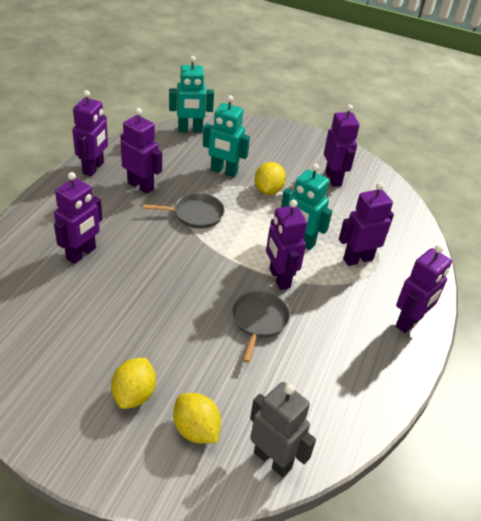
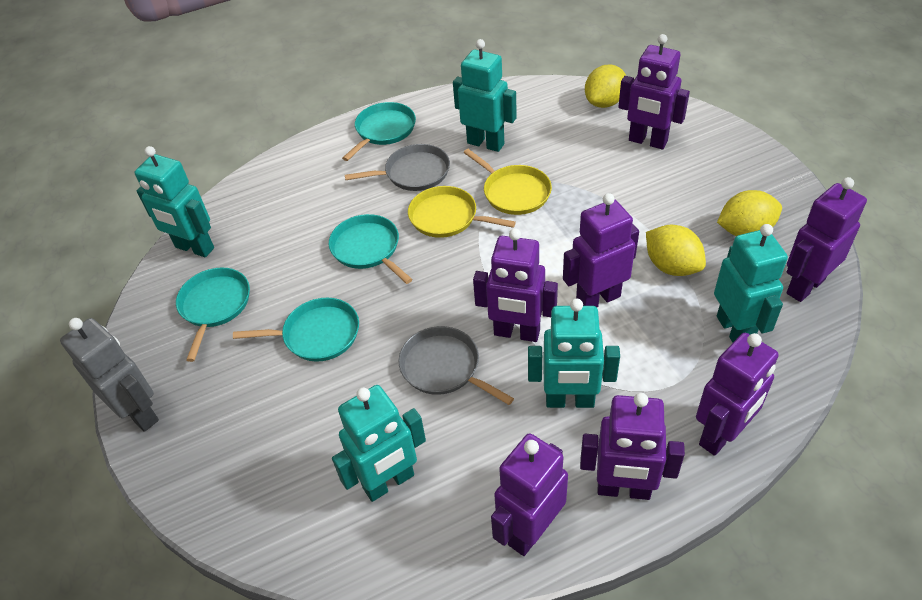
turquoise pan: 0 -> 4
turquoise robot: 3 -> 5
yellow pan: 0 -> 2

